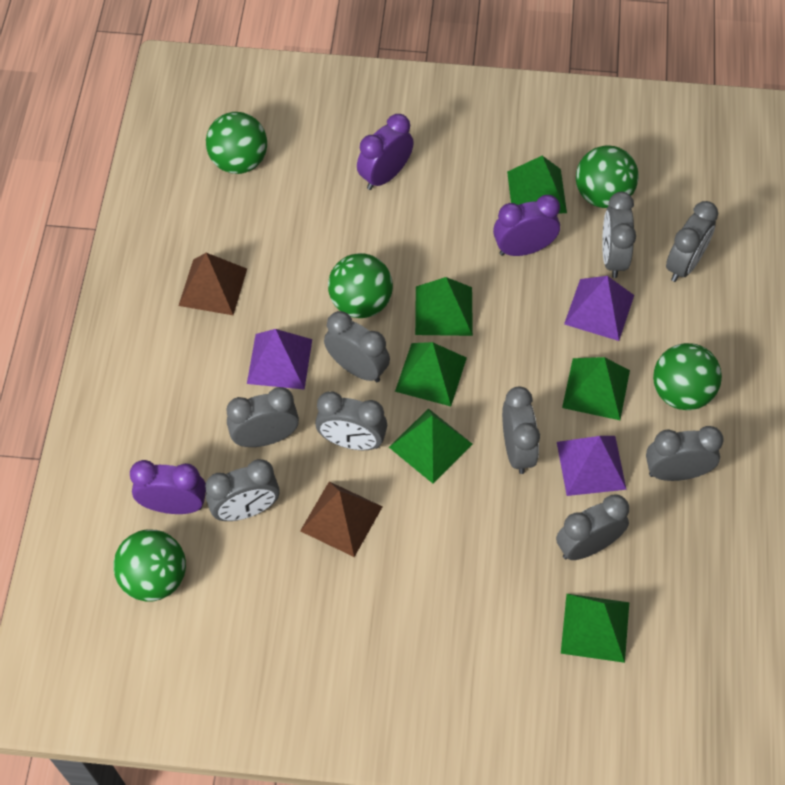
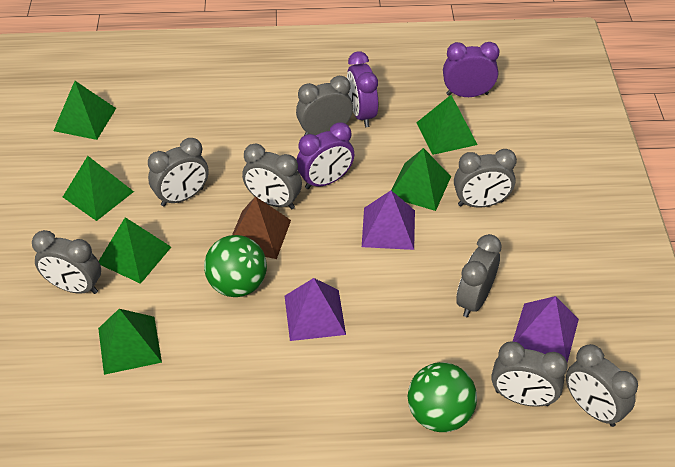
brown pyramid: 2 -> 1
green ball: 5 -> 2
grey clock: 9 -> 8

